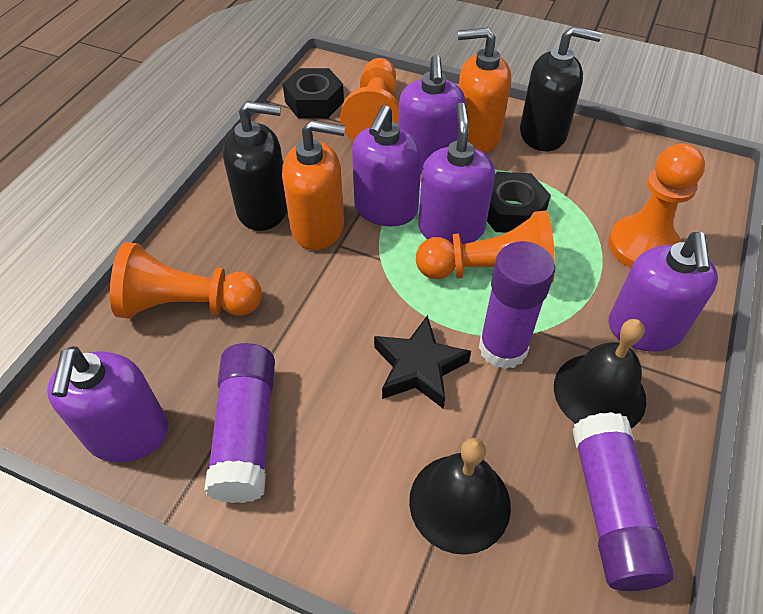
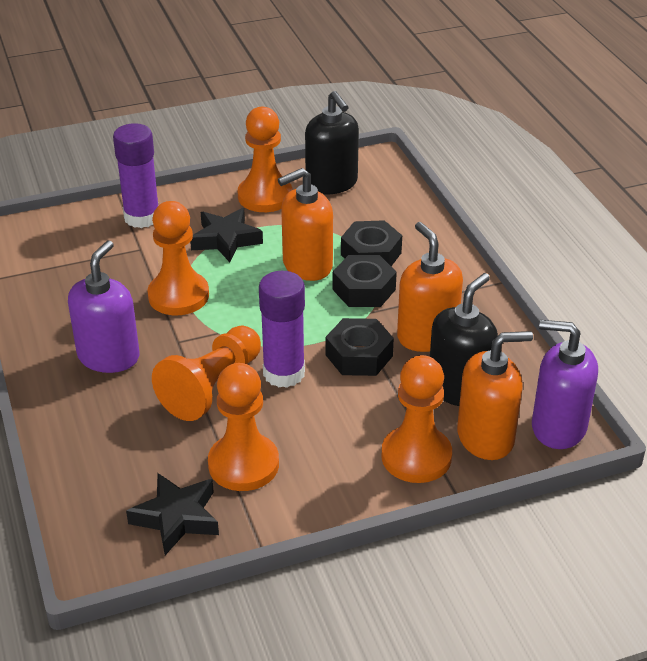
black bell: 2 -> 0
black nut: 2 -> 3
black star: 1 -> 2
orange pawn: 4 -> 5
orange soap dispenser: 2 -> 3
purple glue stick: 3 -> 2
purple soap dispenser: 5 -> 2

